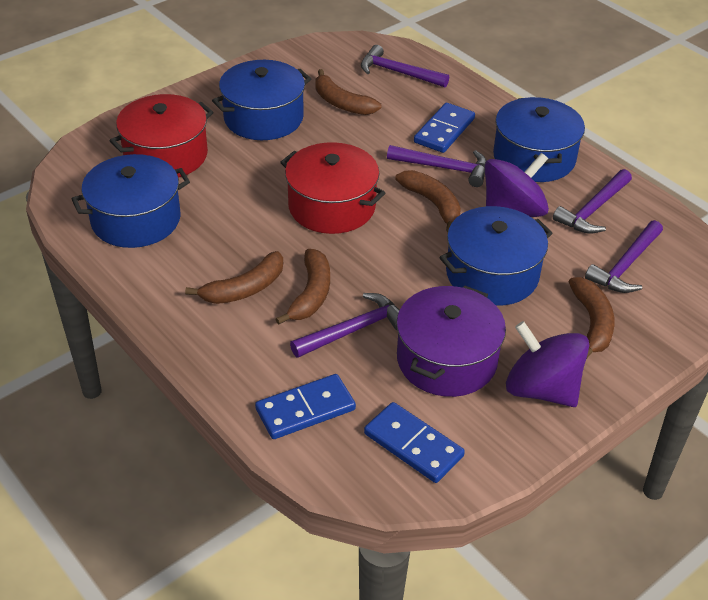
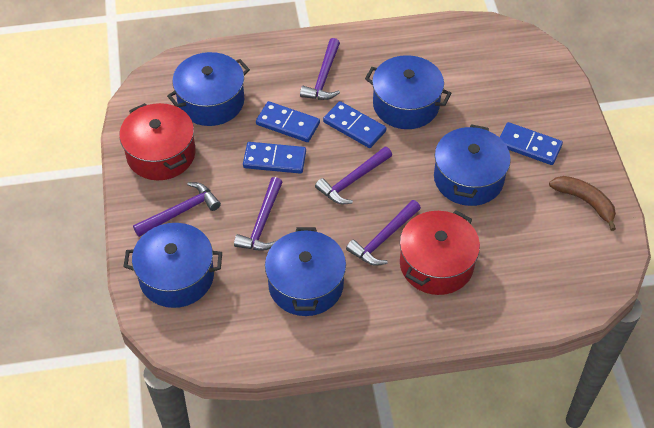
blue domino: 3 -> 4
blue pot: 4 -> 5
brown banana: 5 -> 1
purple pot: 1 -> 0
purple spinning top: 2 -> 0

